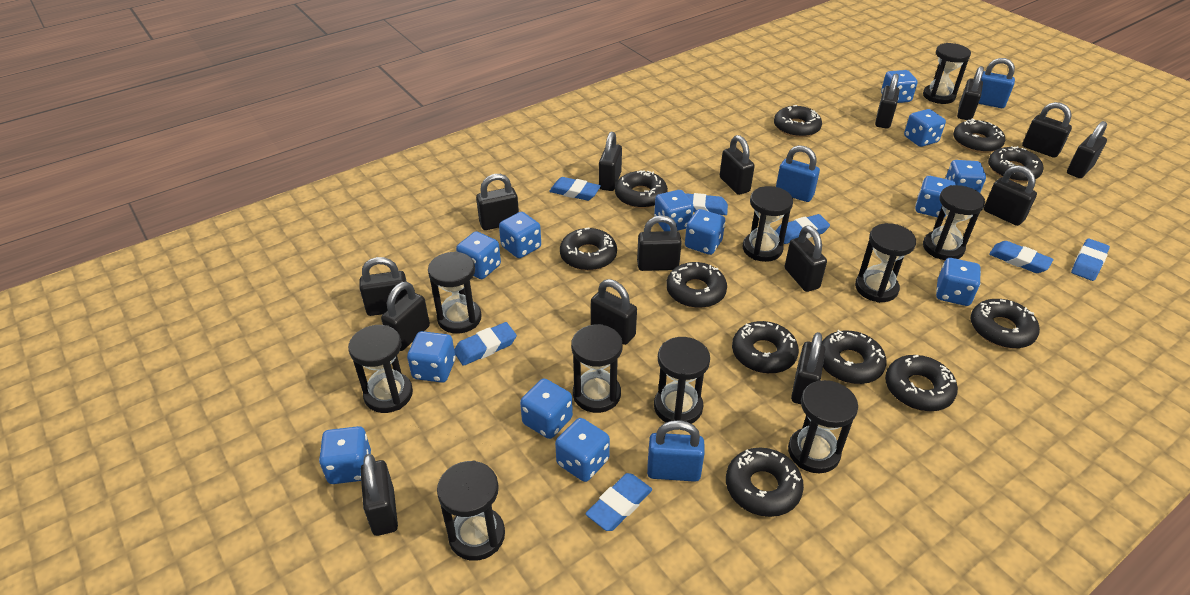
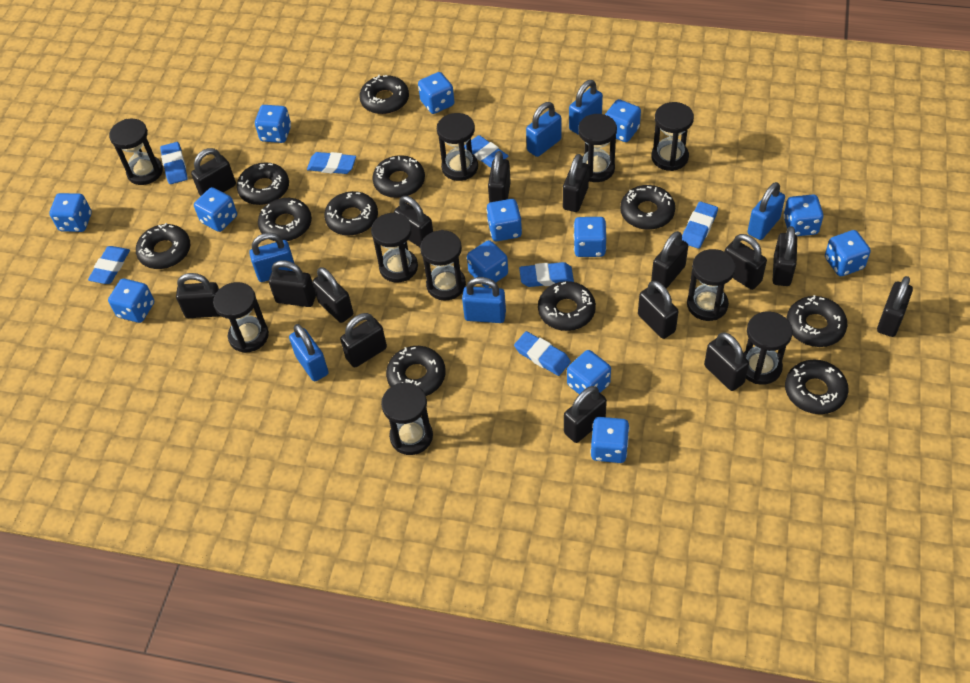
blue padlock: 3 -> 6

